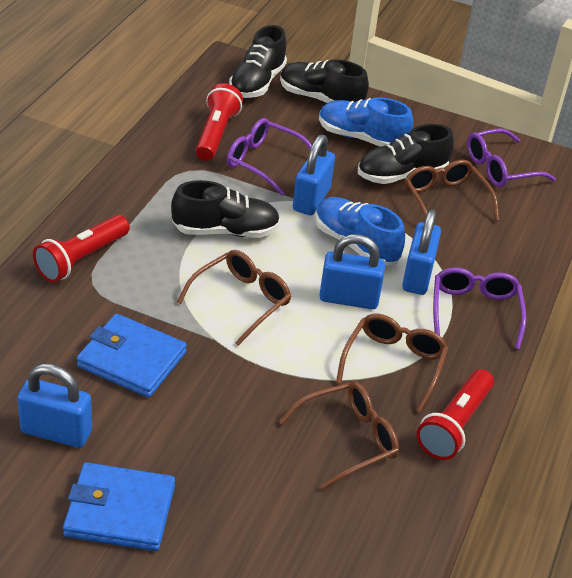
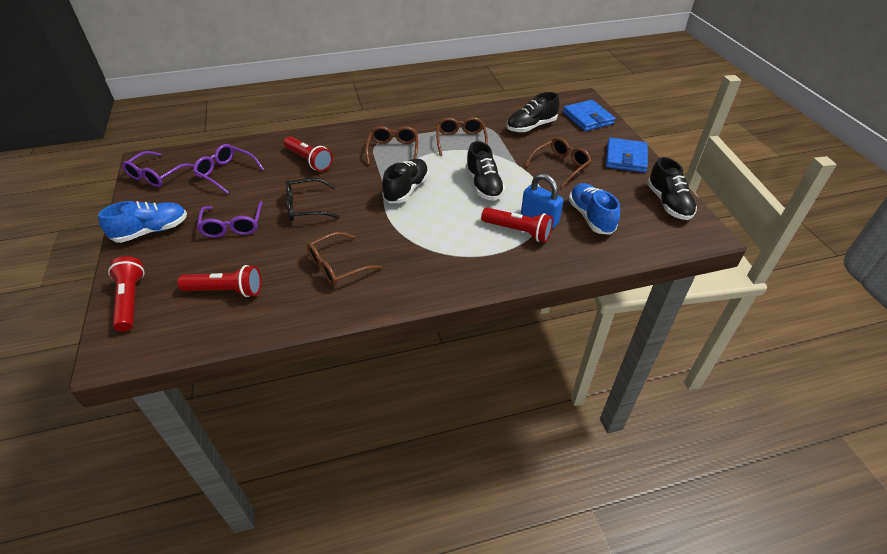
black glasses: 0 -> 1
blue padlock: 4 -> 1
red flashlight: 3 -> 4

